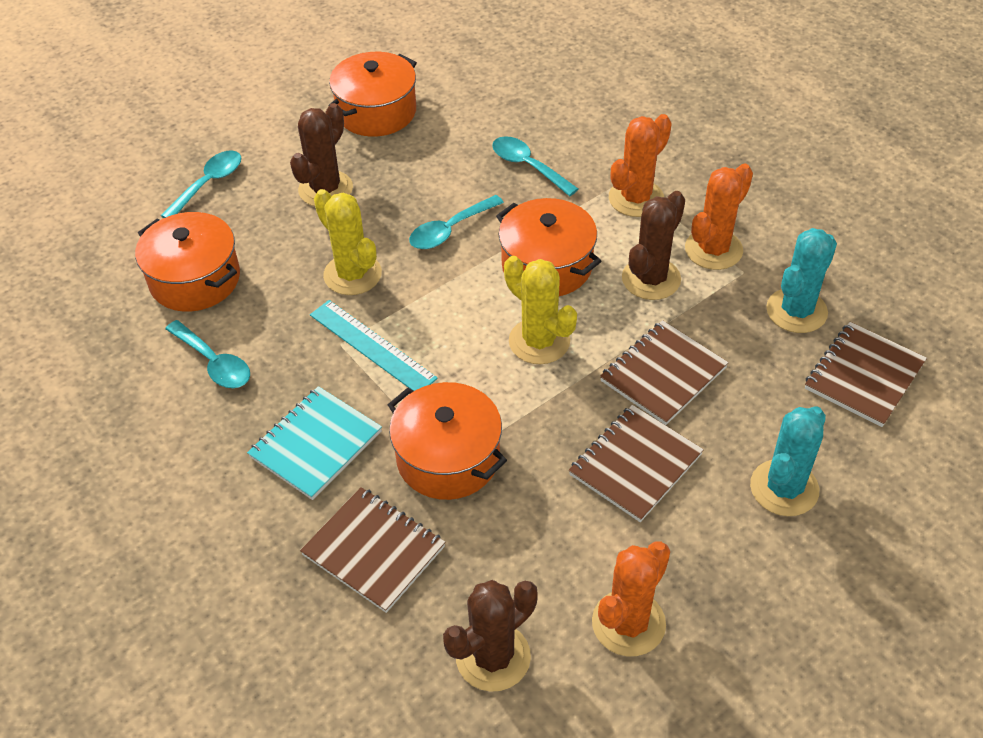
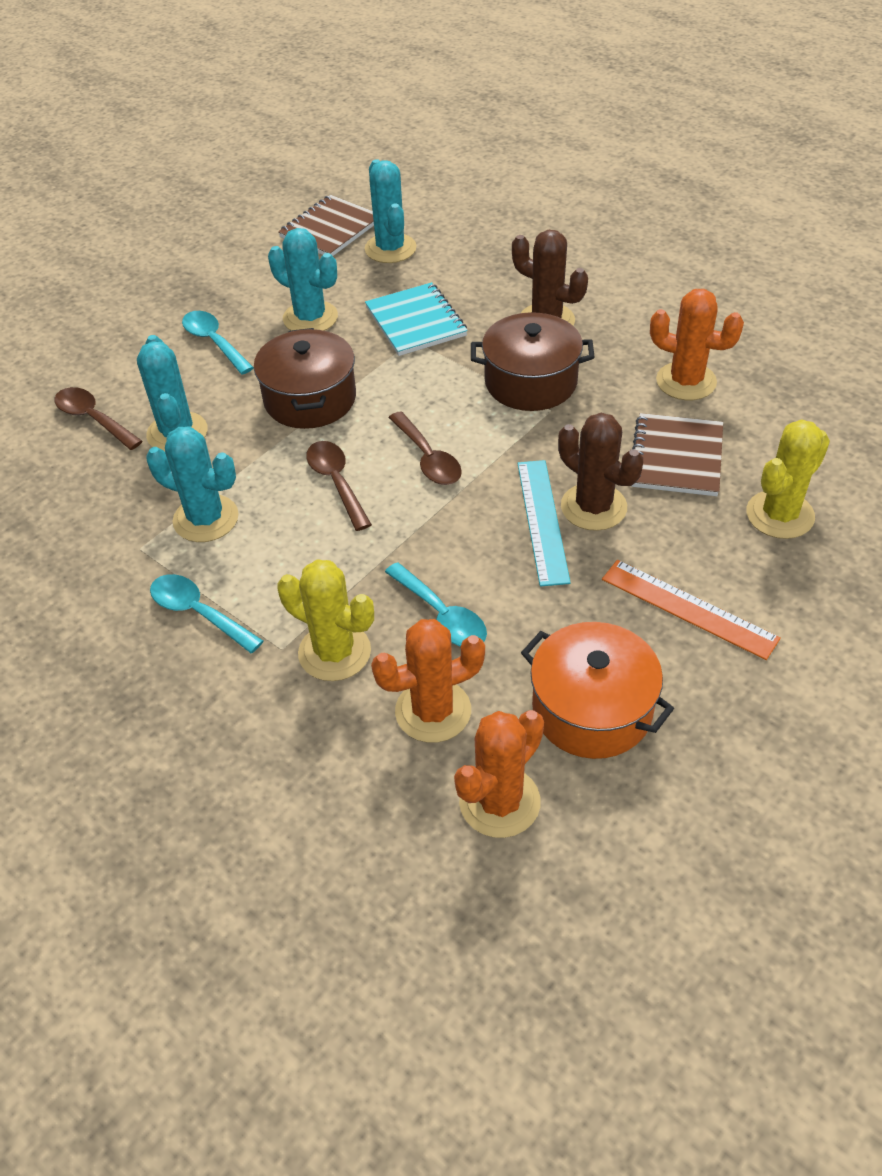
brown cactus: 3 -> 2
brown notebook: 4 -> 2
brown pot: 0 -> 2
brown spoon: 0 -> 3
orange pot: 4 -> 1
orange ruler: 0 -> 1
turquoise cactus: 2 -> 4
turquoise spoon: 4 -> 3

